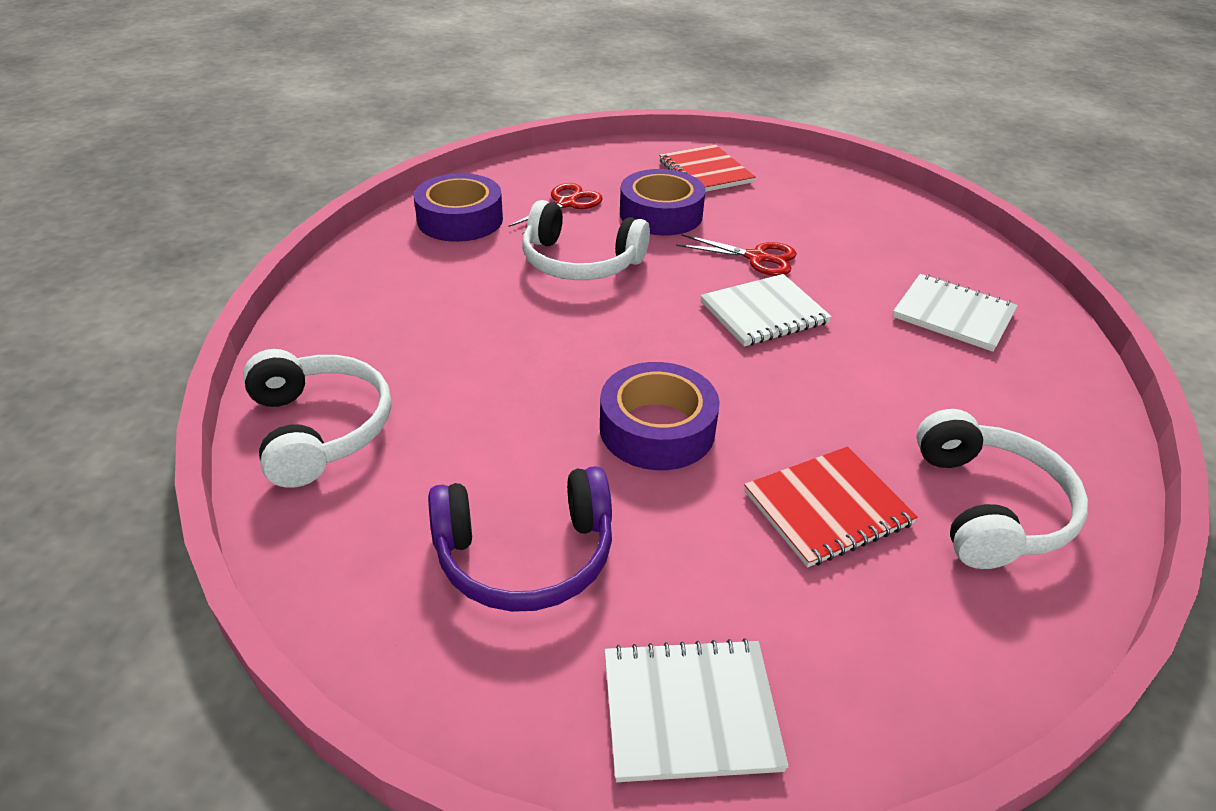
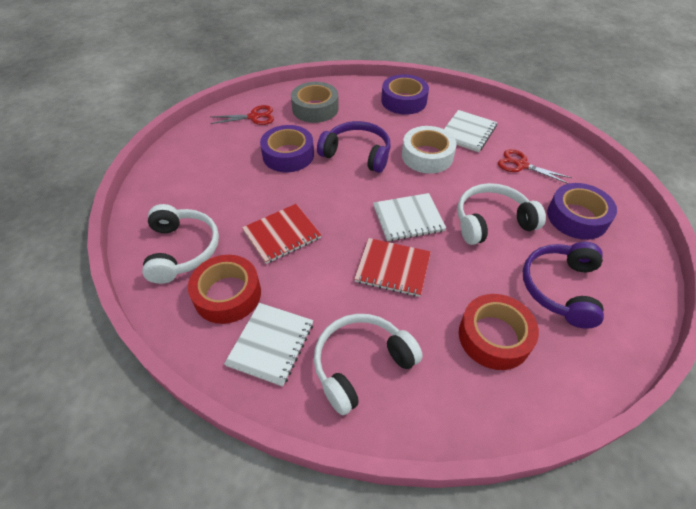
grey tape: 0 -> 1
purple headphones: 1 -> 2
red tape: 0 -> 2
white tape: 0 -> 1

